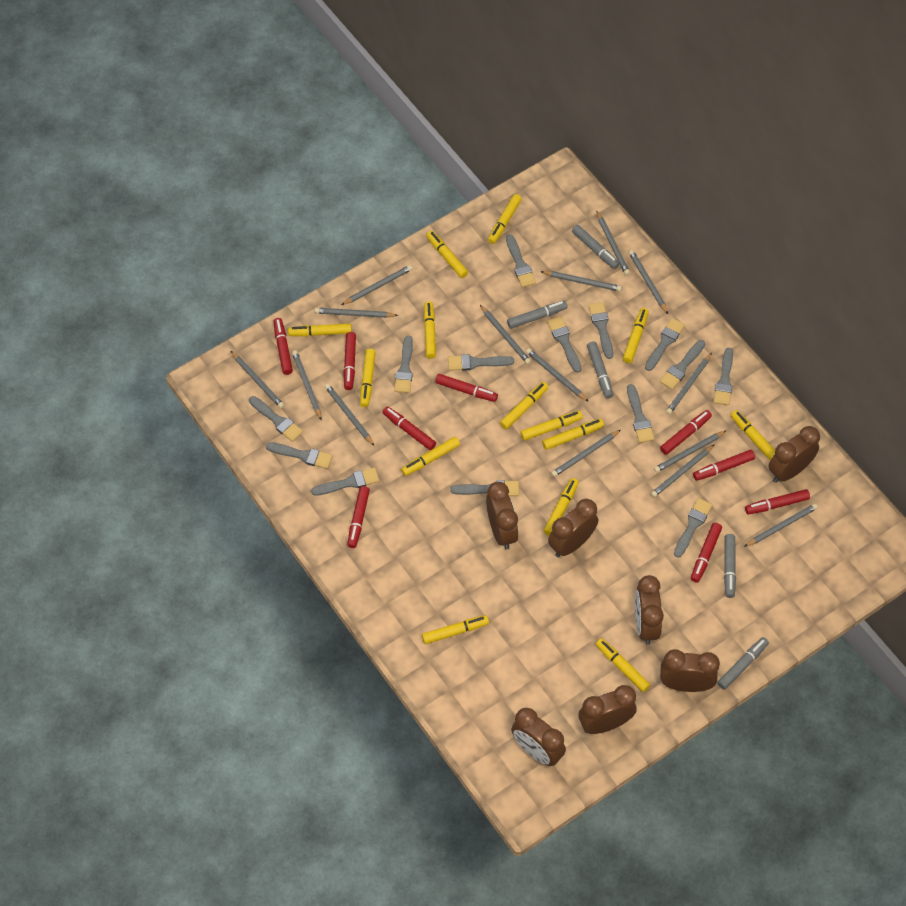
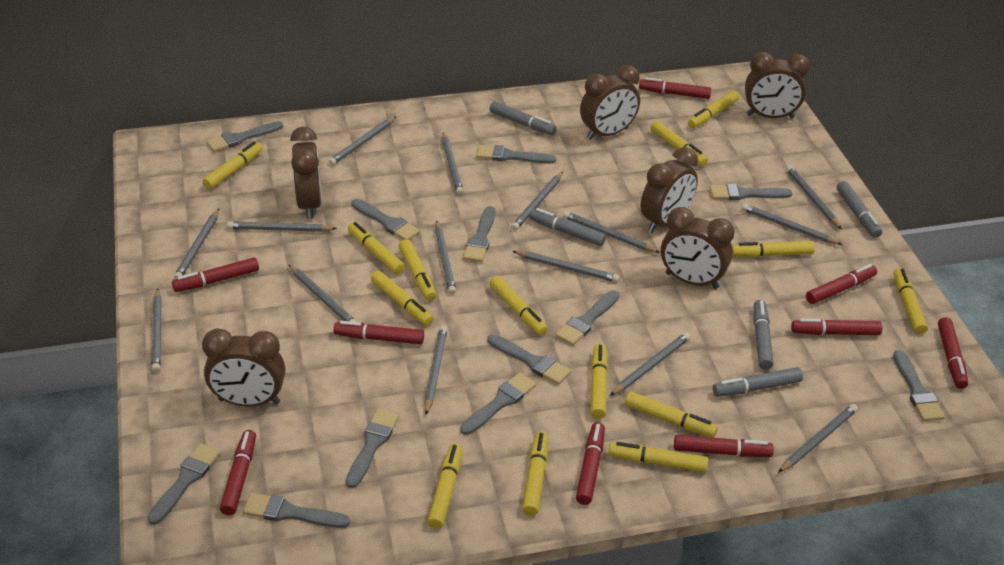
brown clock: 7 -> 6
grey brush: 14 -> 12

